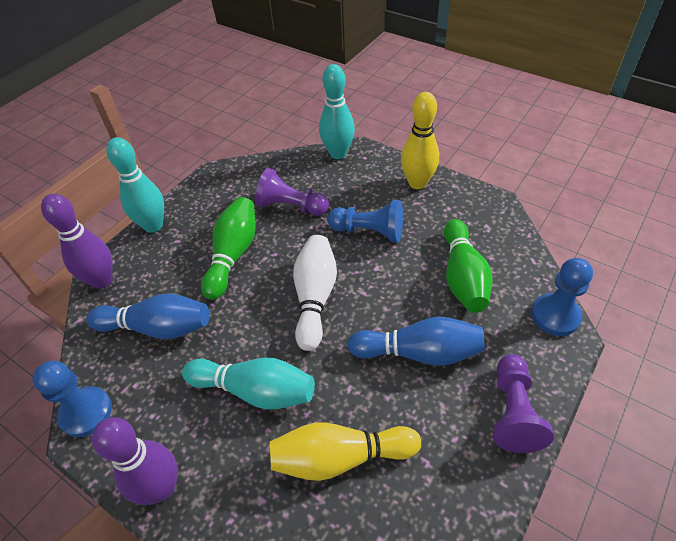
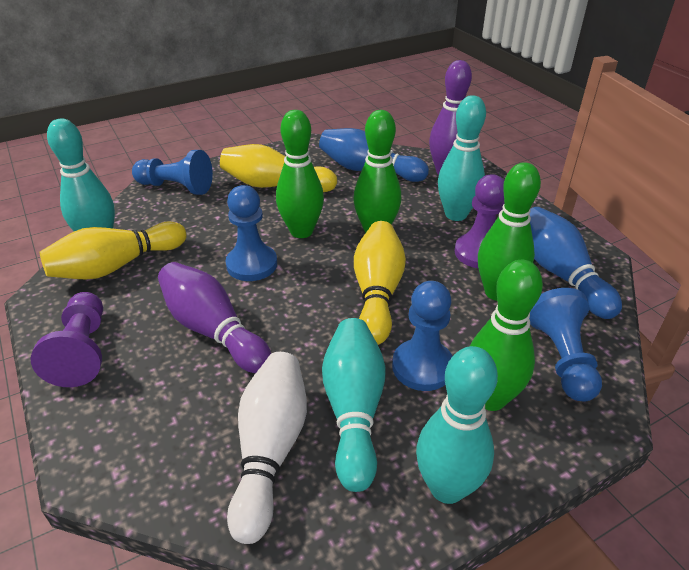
blue pawn: 3 -> 4
green bowling pin: 2 -> 4
turquoise bowling pin: 3 -> 4
yellow bowling pin: 2 -> 3

